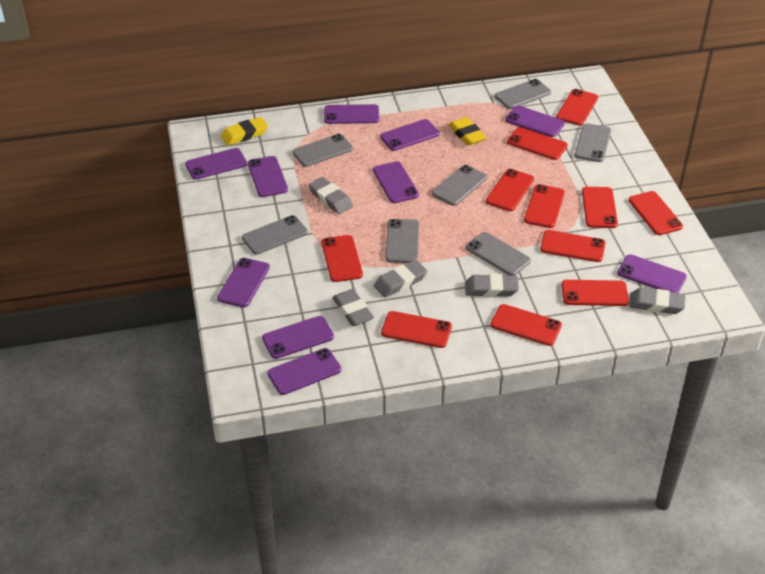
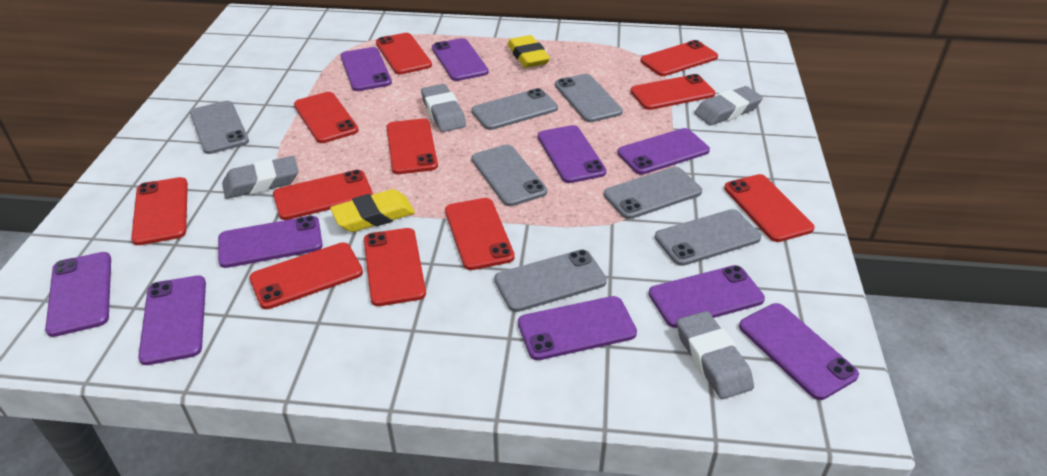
grey eraser: 5 -> 4

